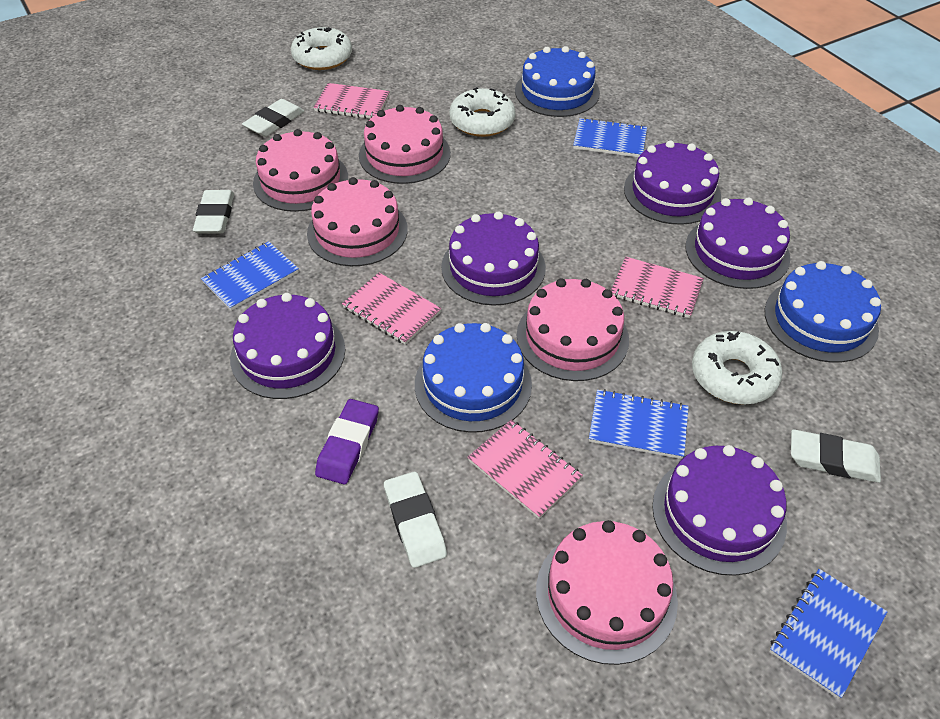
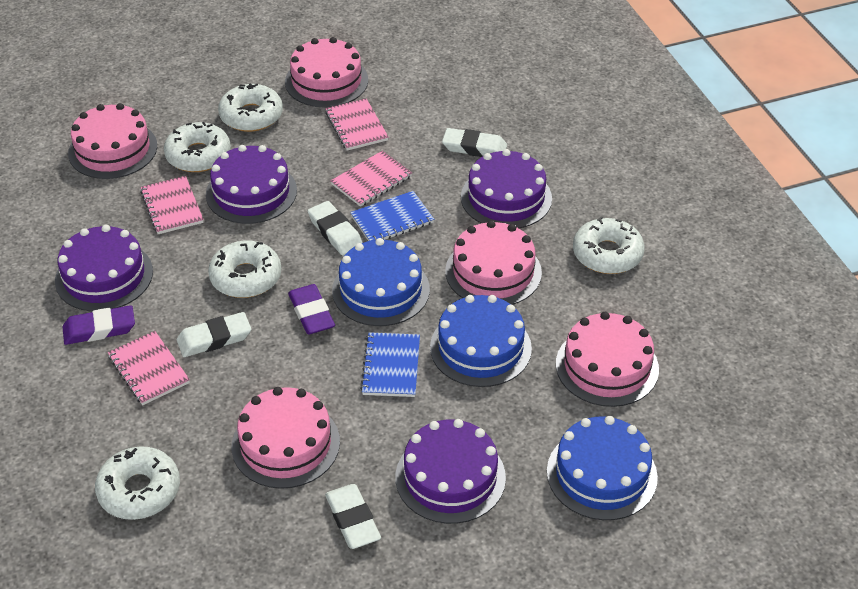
blue notebook: 4 -> 2
purple cake: 5 -> 4
purple eraser: 1 -> 2
white donut: 3 -> 5

